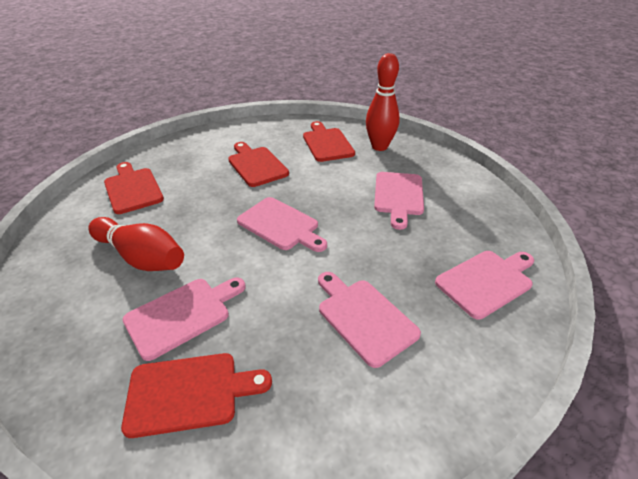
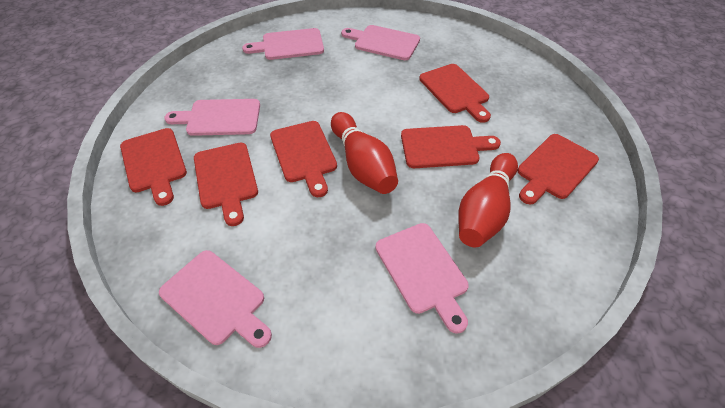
red cutting board: 4 -> 6

